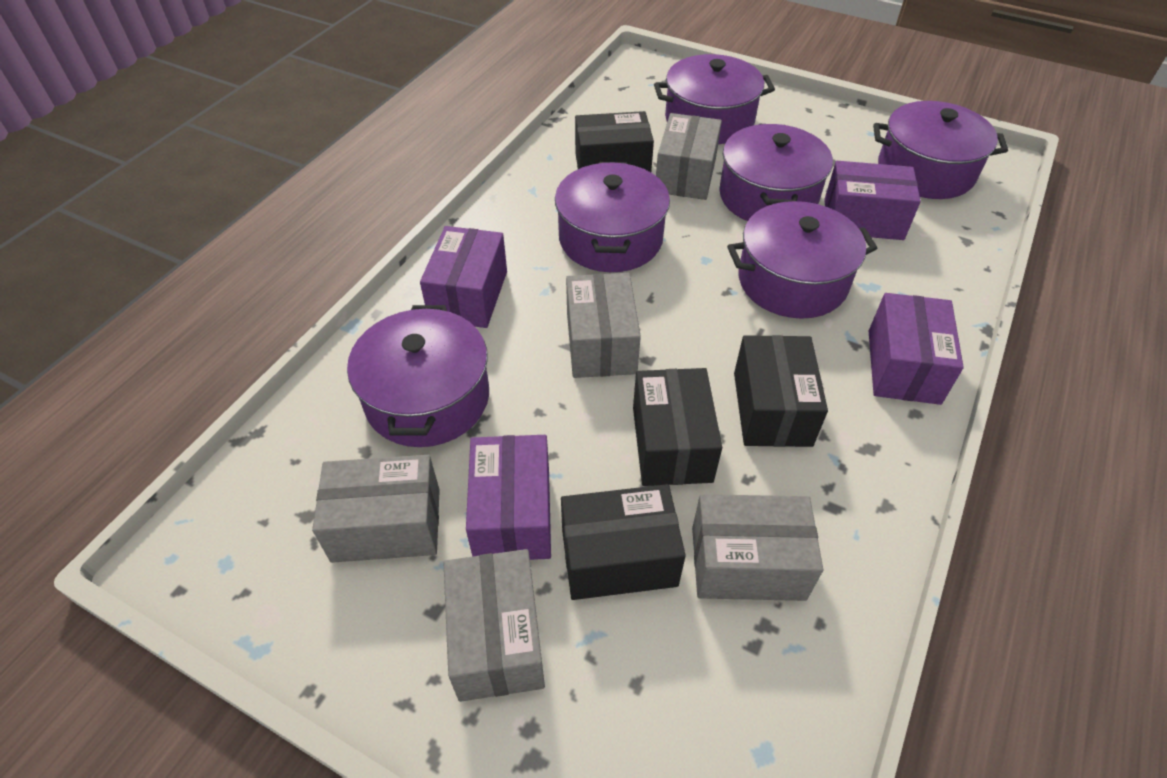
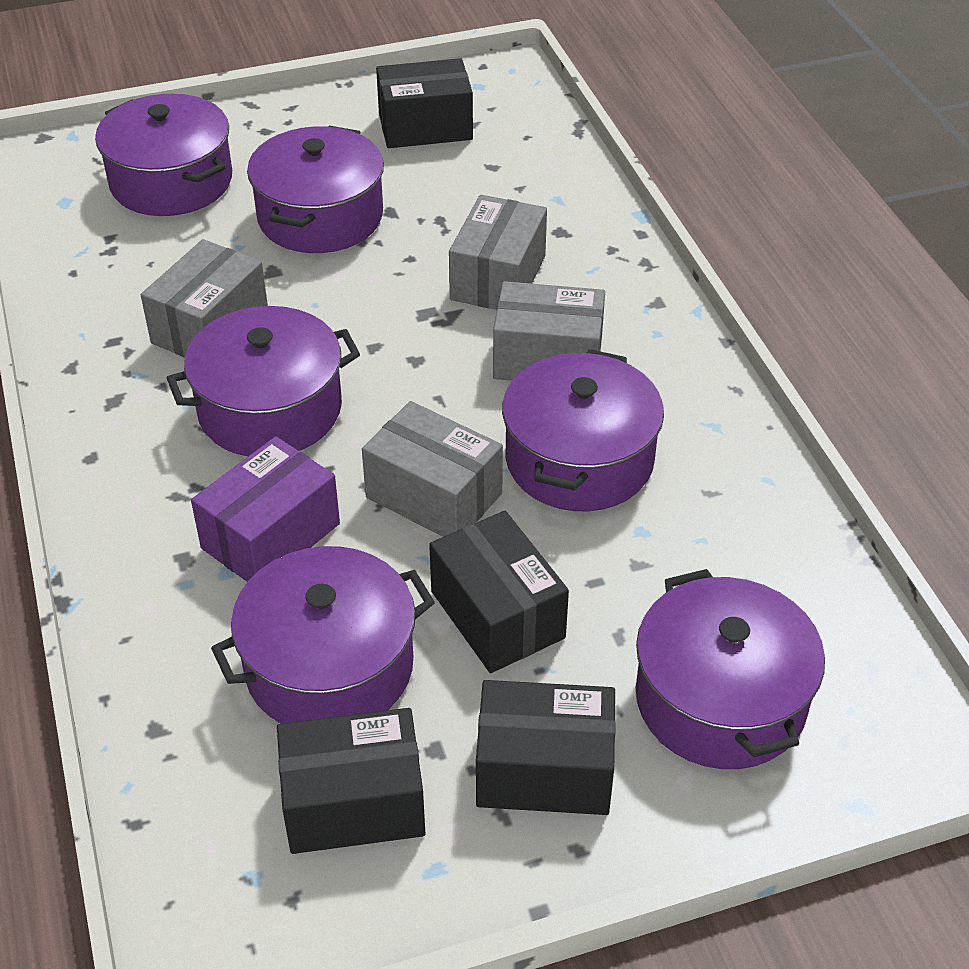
grey box: 5 -> 4
purple box: 4 -> 1

